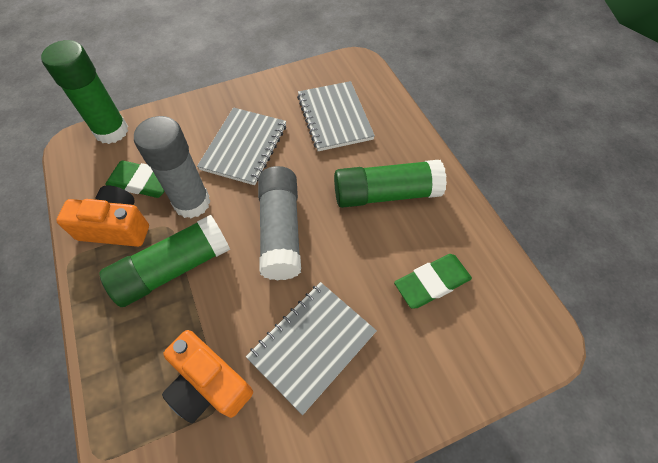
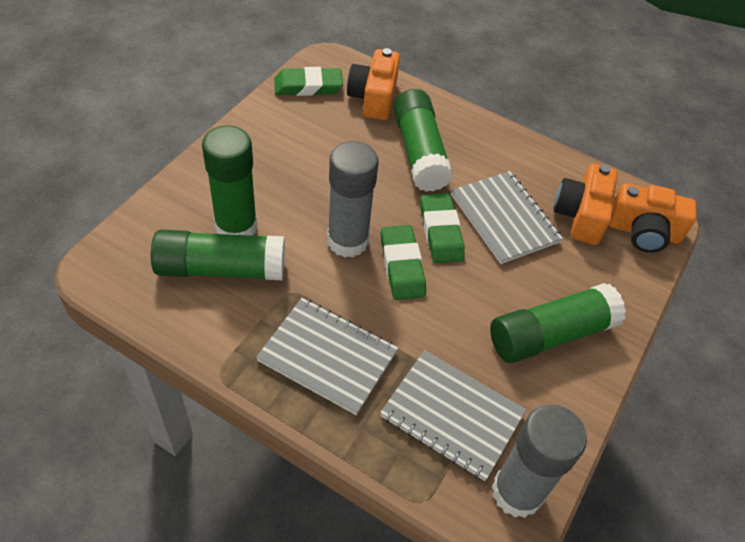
green eraser: 2 -> 3
green glue stick: 3 -> 4
orange camera: 2 -> 3

